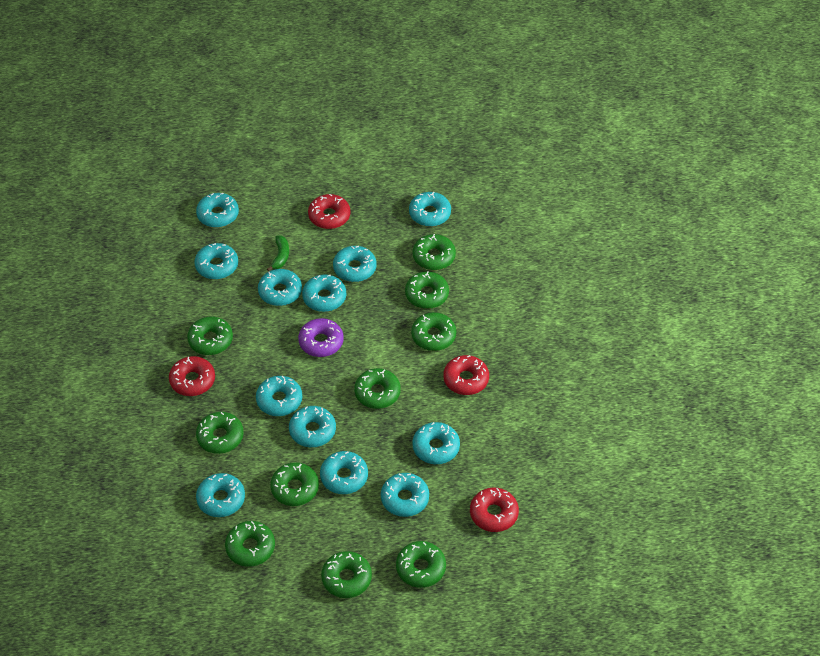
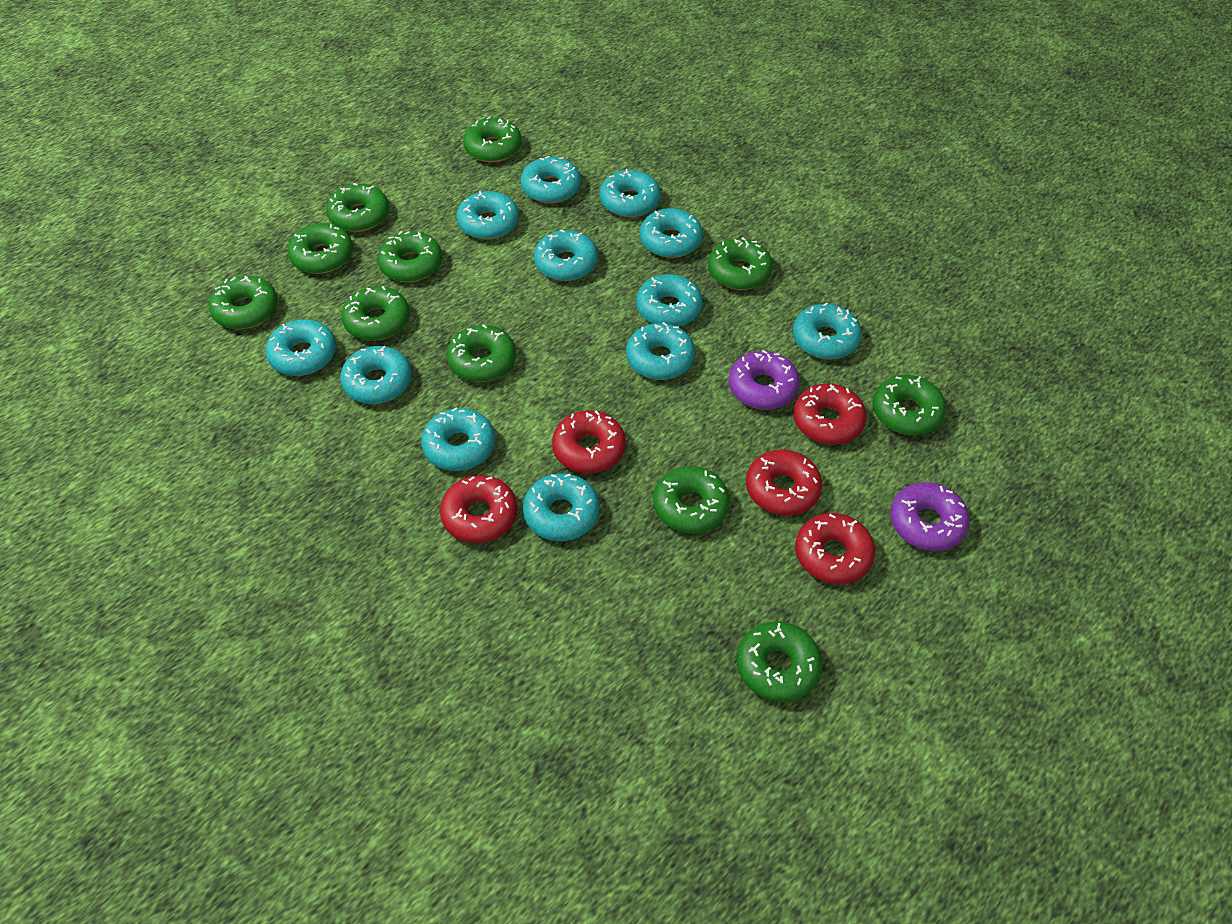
green banana: 1 -> 0
green donut: 10 -> 11
purple donut: 1 -> 2
red donut: 4 -> 5

